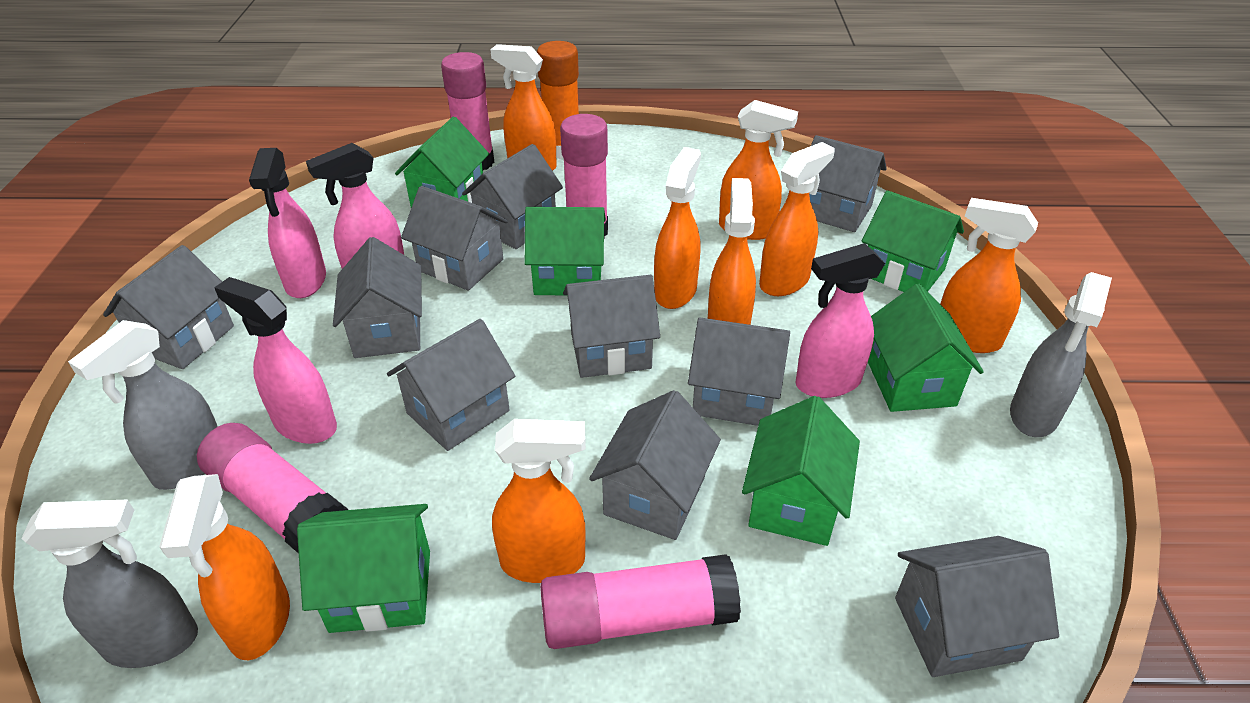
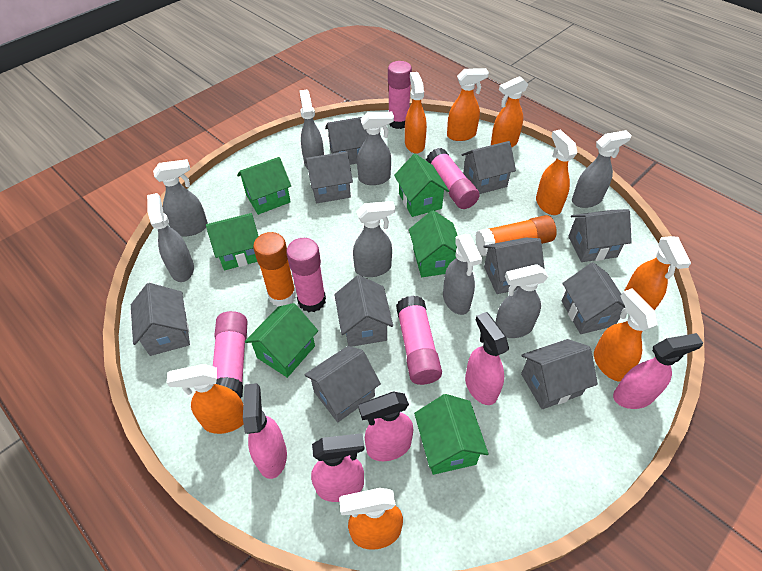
grey spray bottle: 3 -> 8
orange glue stick: 1 -> 2
pink glue stick: 4 -> 5
pink spray bottle: 4 -> 5

